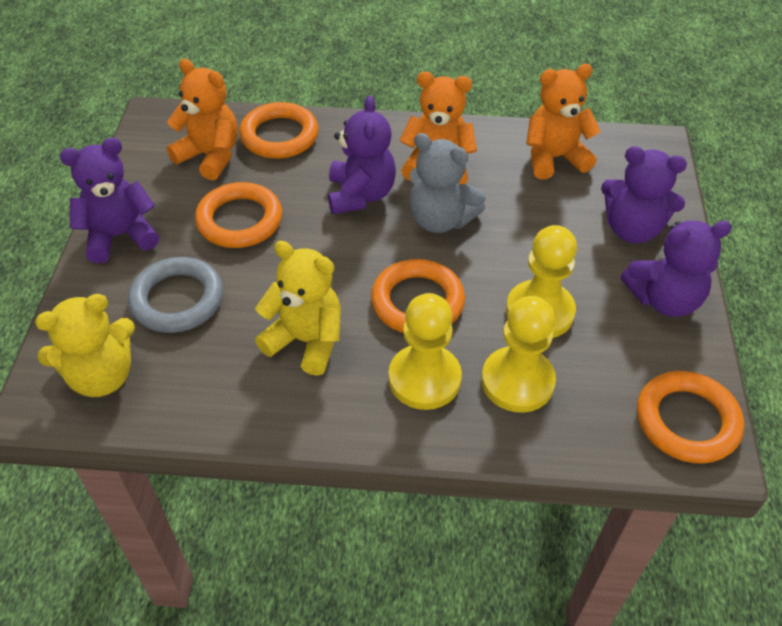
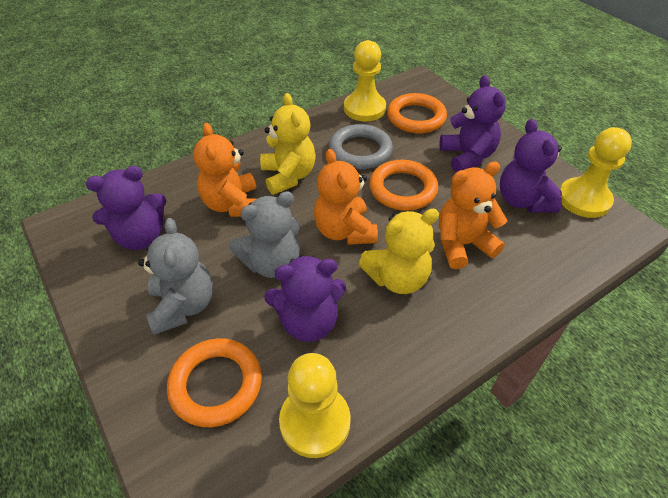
grey teddy bear: 1 -> 2
orange ring: 4 -> 3

